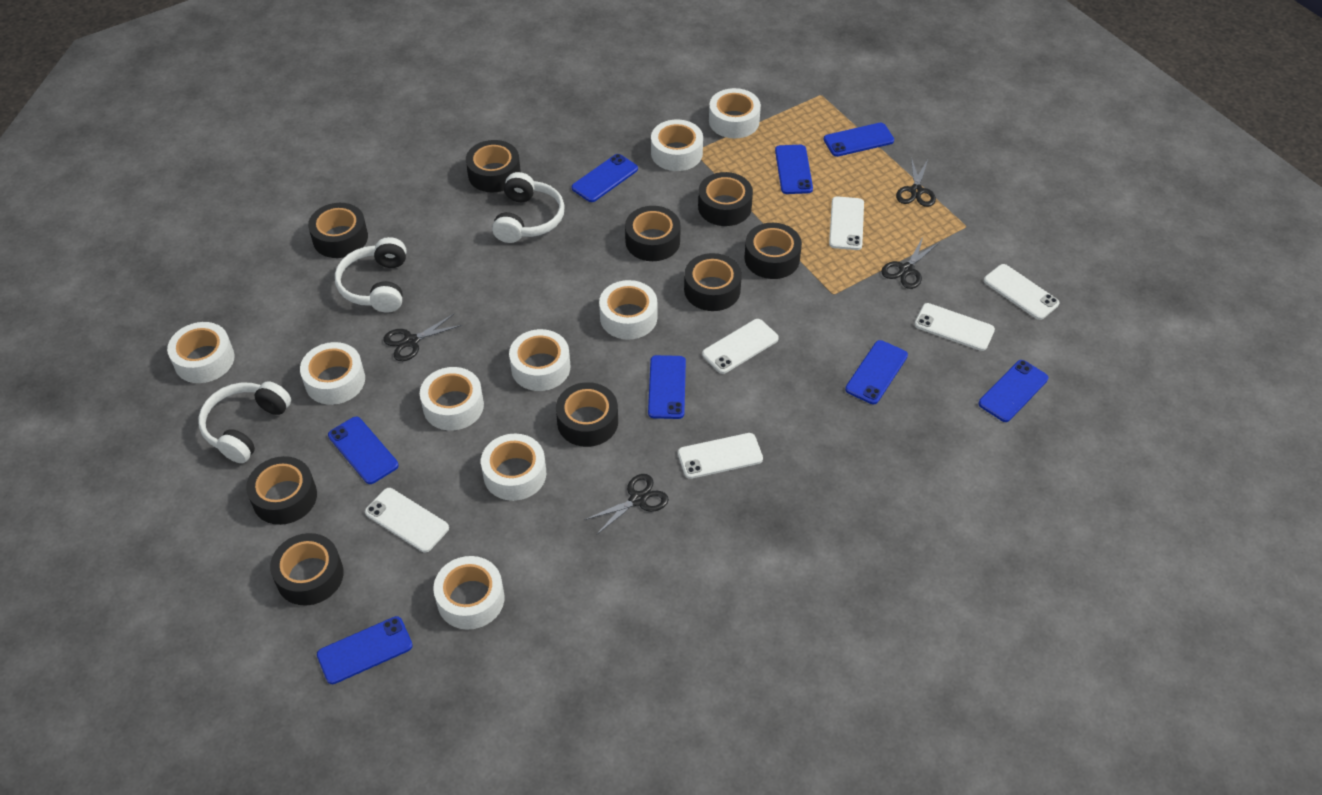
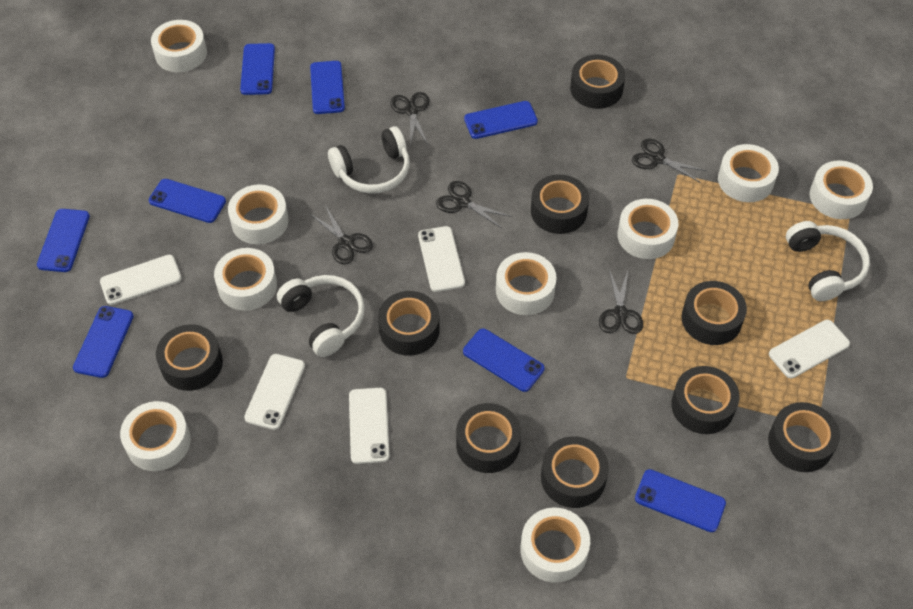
black scissors: 4 -> 5
white phone: 6 -> 5

